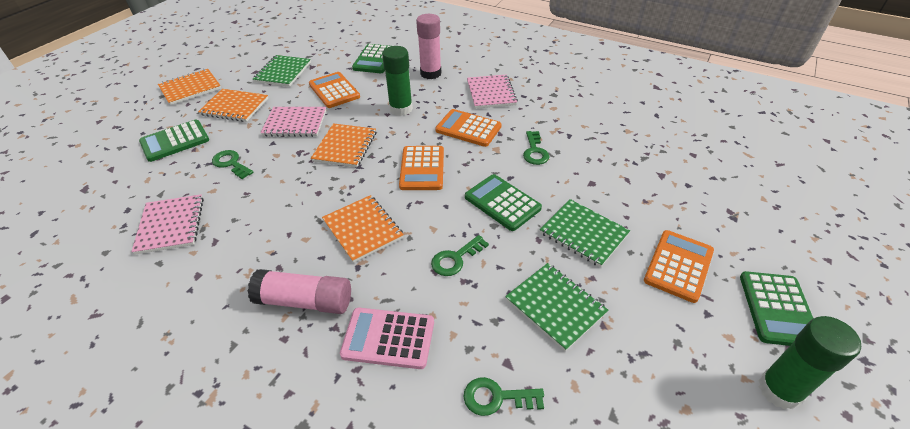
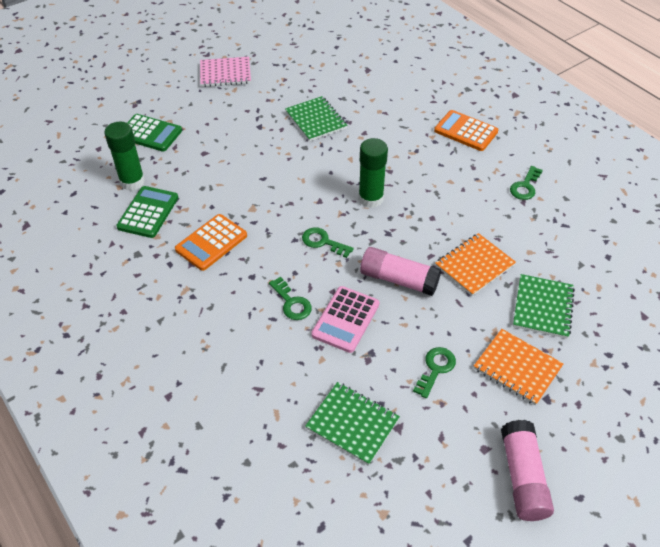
green calculator: 4 -> 2
orange calculator: 4 -> 2
orange notebook: 4 -> 2
pink notebook: 3 -> 1

